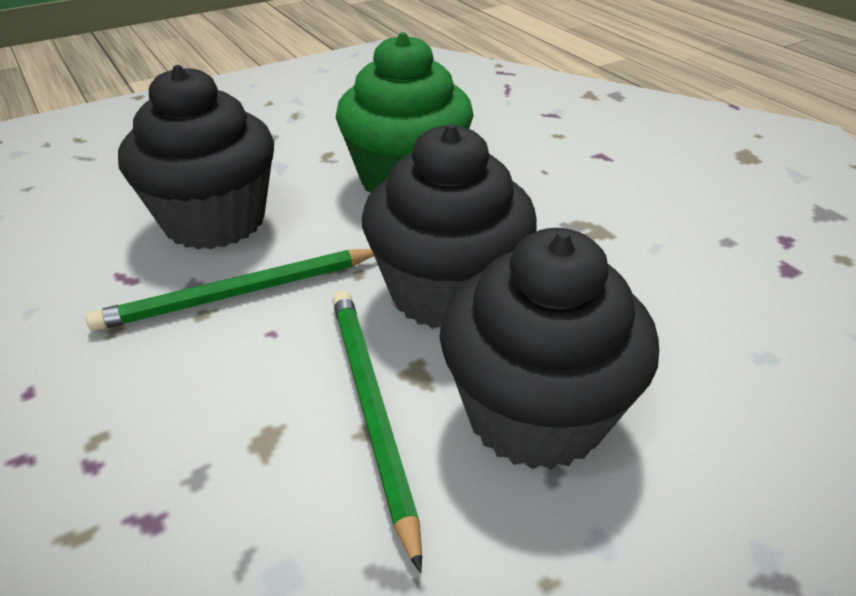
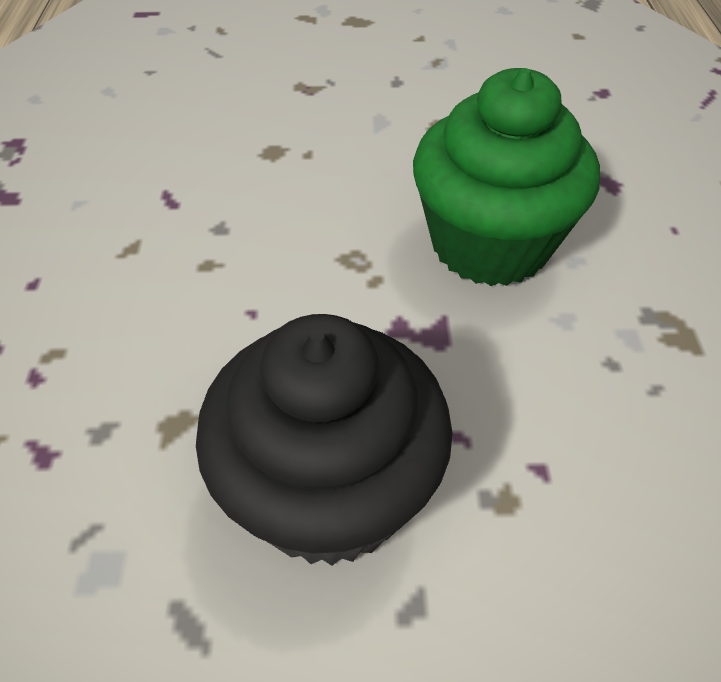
black cupcake: 3 -> 1
green pencil: 2 -> 0

